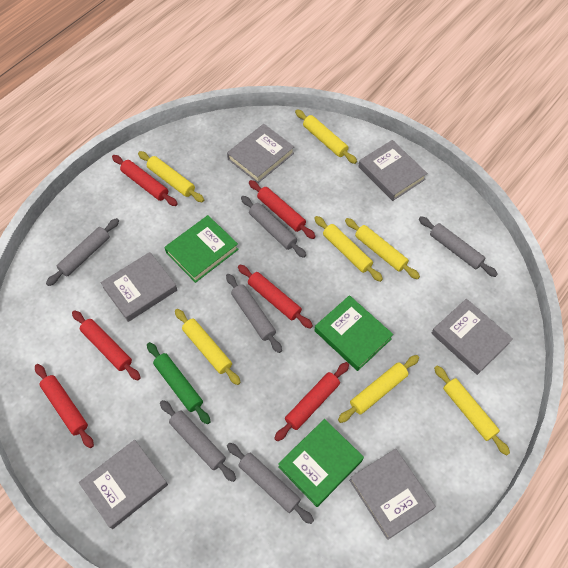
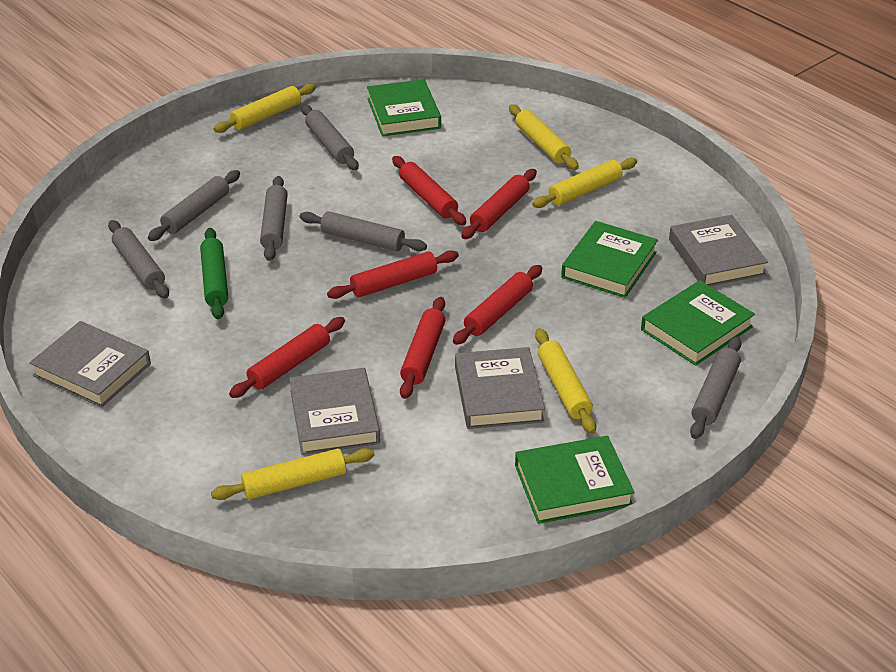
green book: 3 -> 4
grey book: 6 -> 4
yellow rolling pin: 7 -> 5

